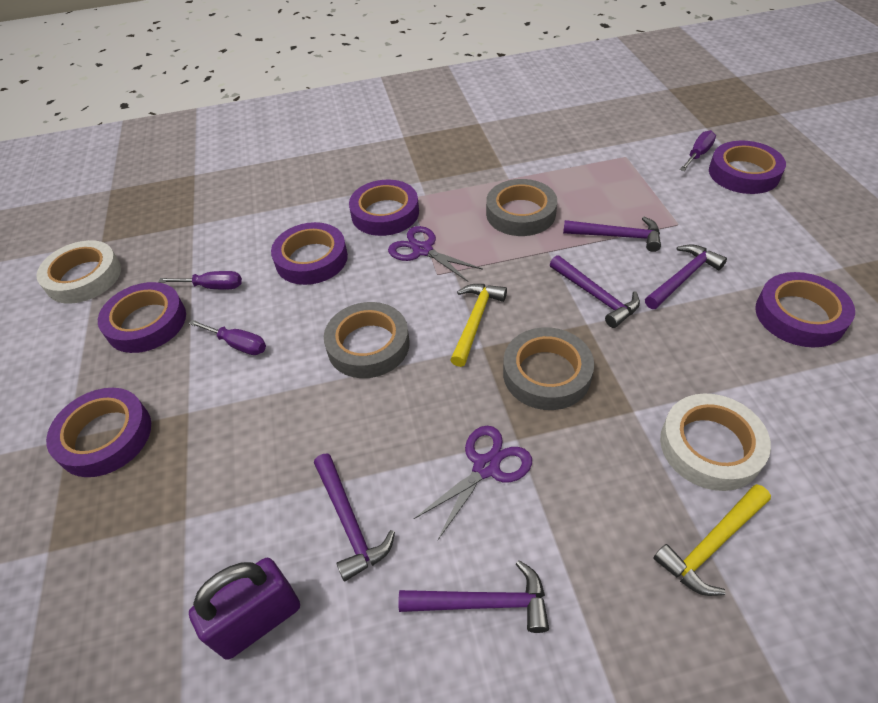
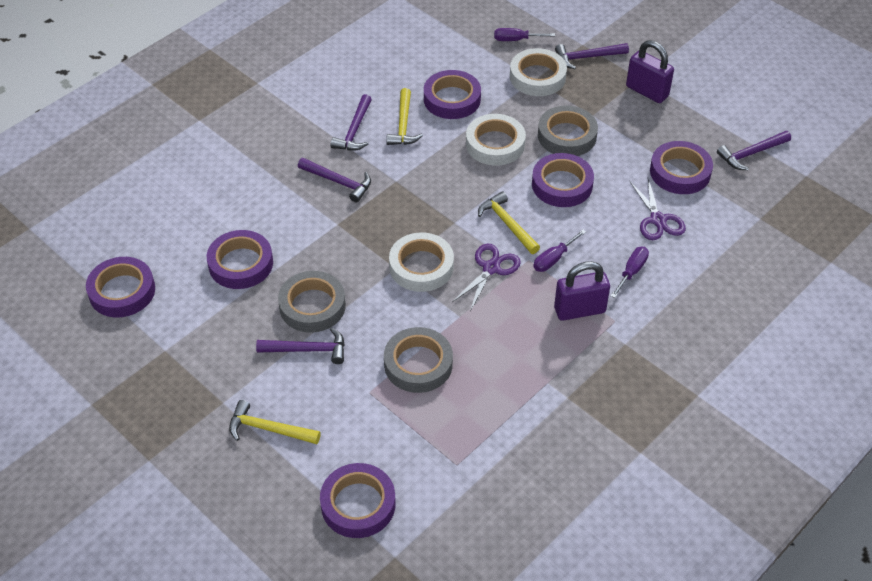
purple padlock: 1 -> 2
white tape: 2 -> 3
yellow hammer: 2 -> 3

